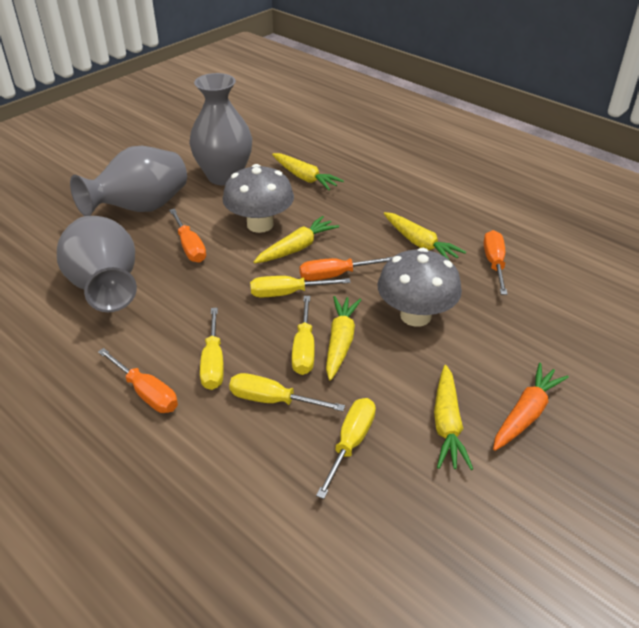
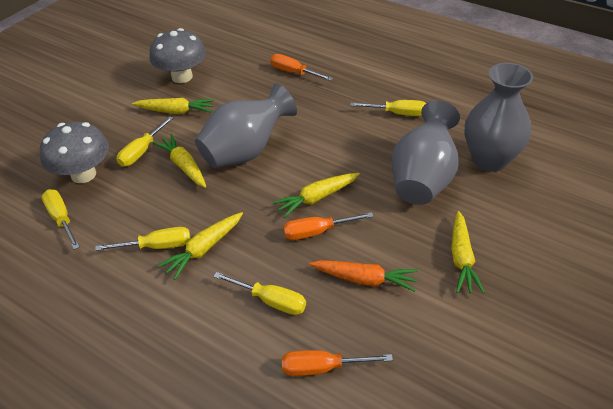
orange screwdriver: 4 -> 3

